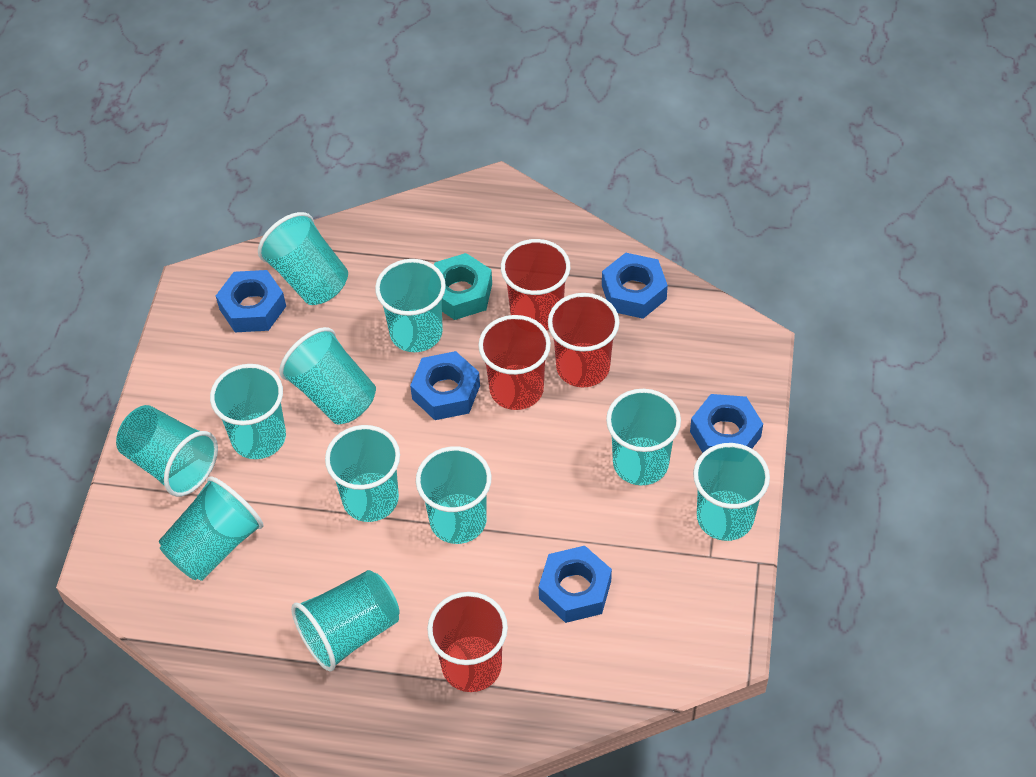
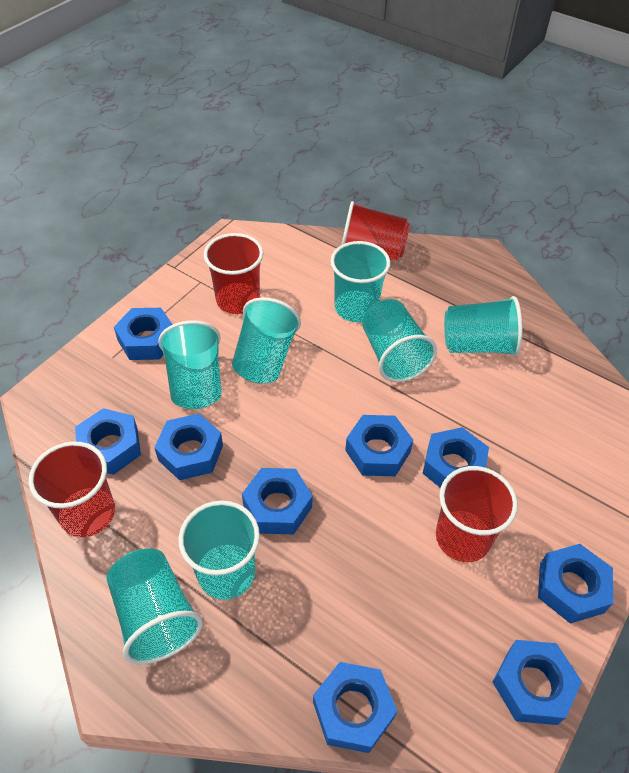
blue nut: 5 -> 9
turquoise cup: 11 -> 7
turquoise nut: 1 -> 0

